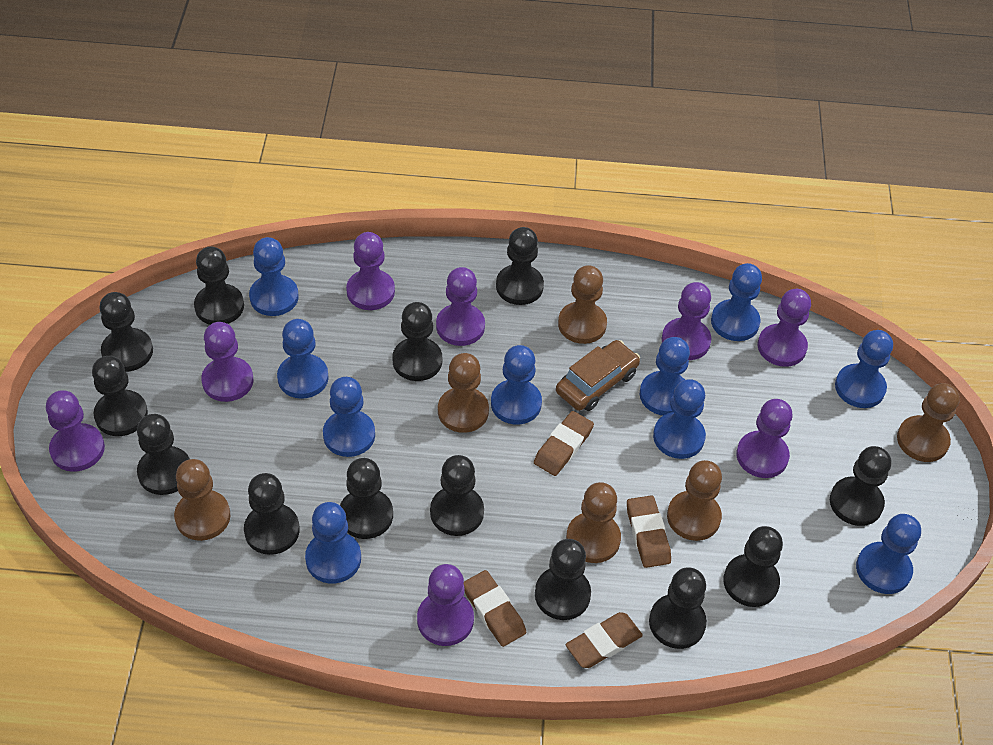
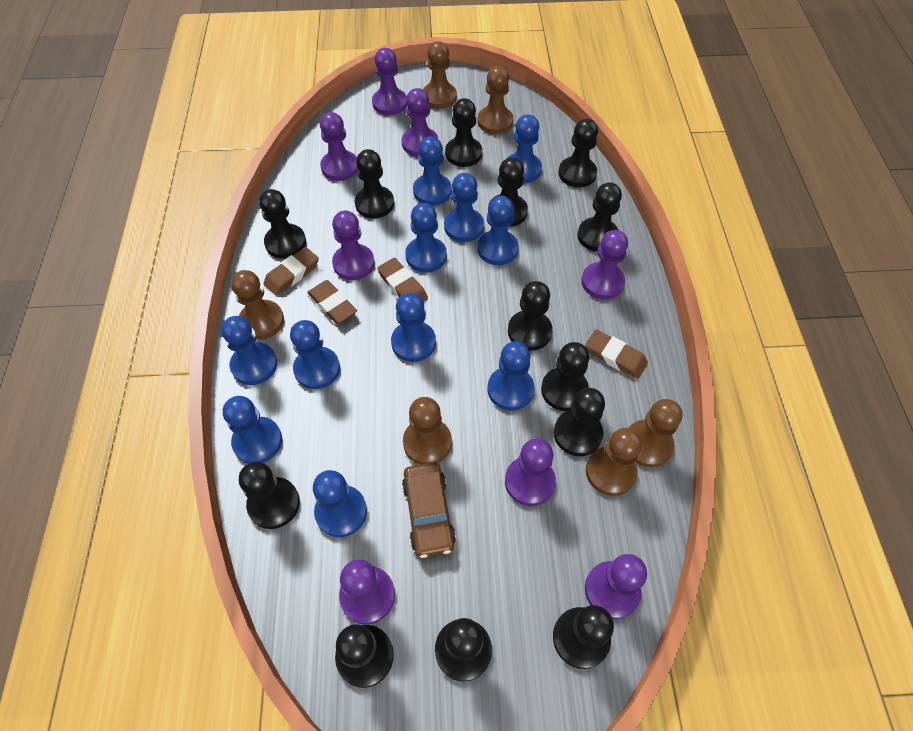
blue pawn: 10 -> 11

